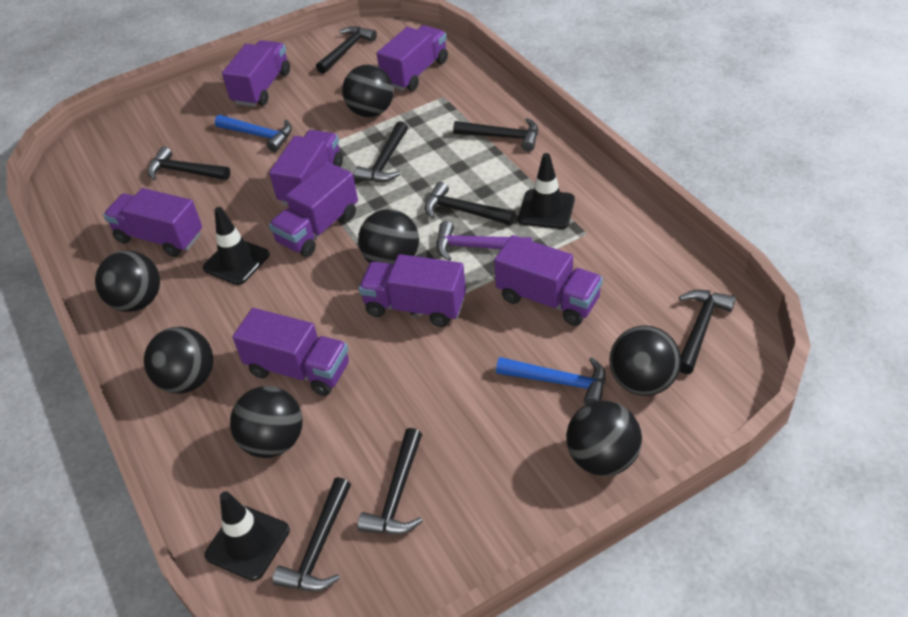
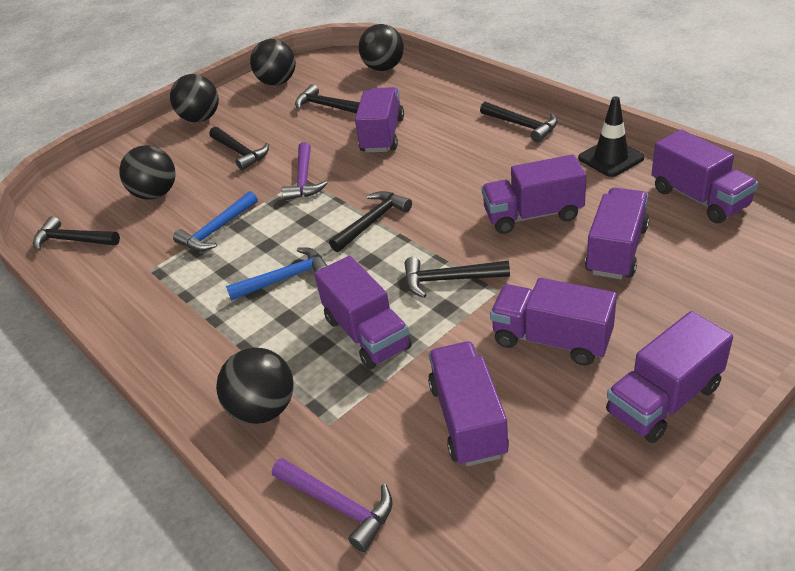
black ball: 7 -> 5
black hammer: 8 -> 6
black traffic cone: 3 -> 1
purple hammer: 1 -> 2

